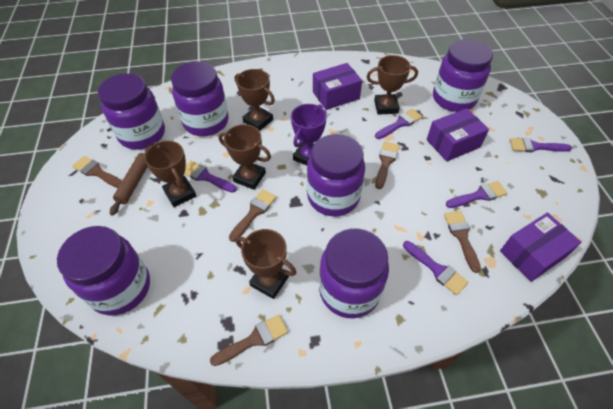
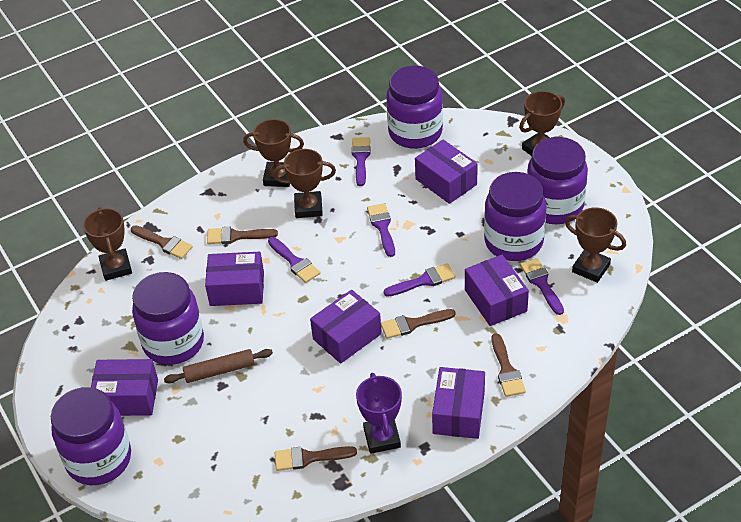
purple box: 3 -> 6
purple jar: 6 -> 5

